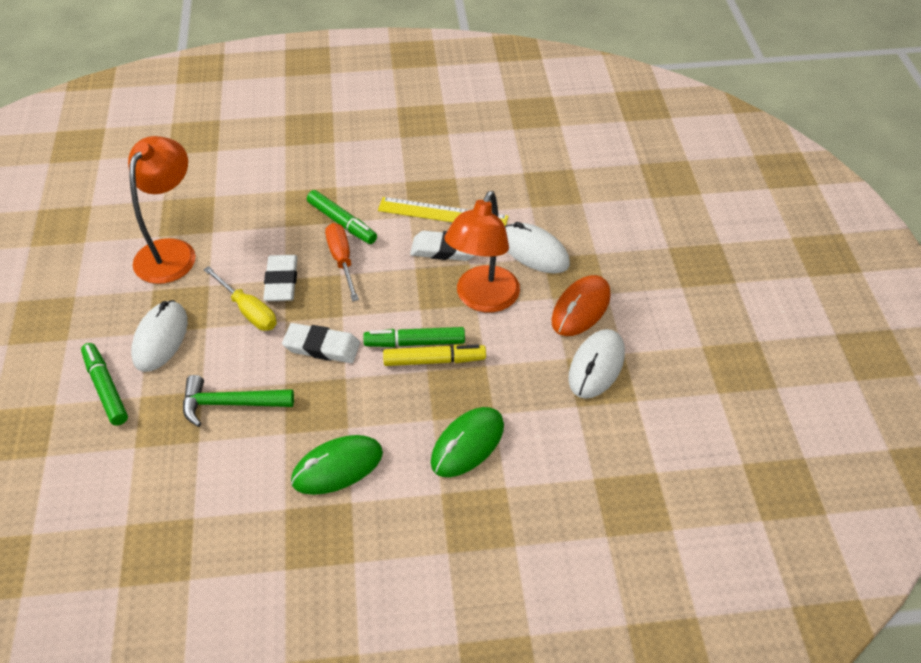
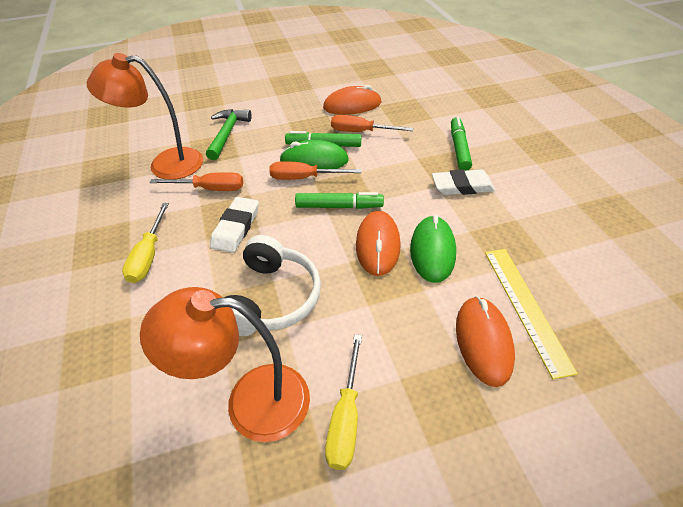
orange mouse: 1 -> 3
orange screwdriver: 1 -> 3
white eraser: 3 -> 2
white headphones: 0 -> 1
white mouse: 3 -> 0
yellow marker: 1 -> 0
yellow screwdriver: 1 -> 2

